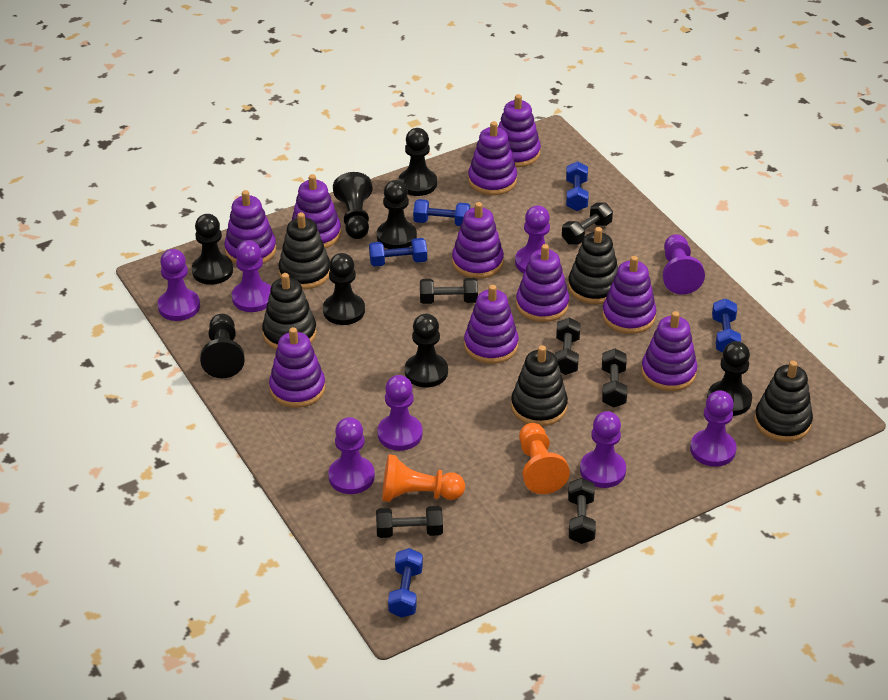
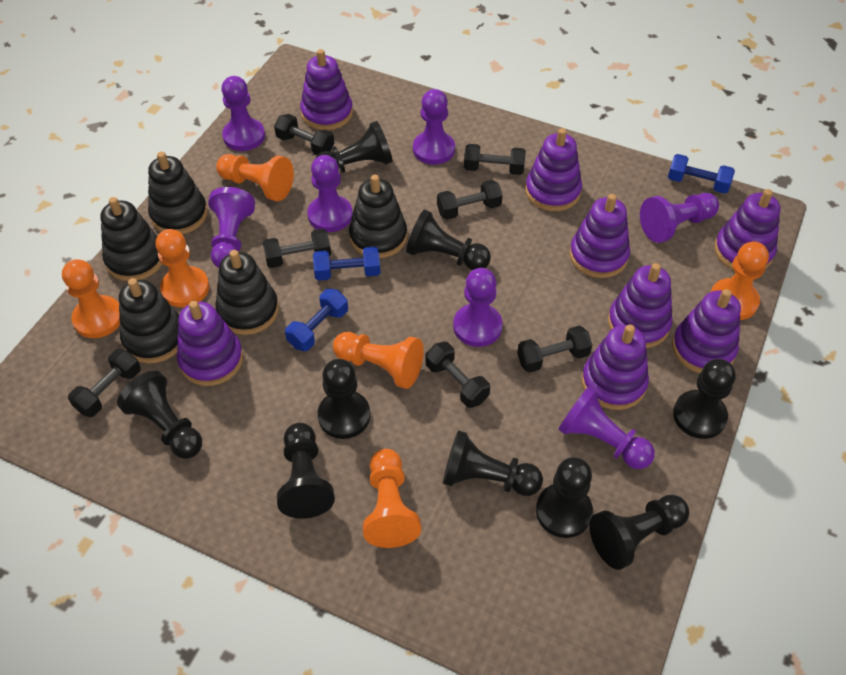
black dumbbell: 6 -> 7
black pawn: 8 -> 9
blue dumbbell: 5 -> 3
orange pawn: 2 -> 6
purple pawn: 8 -> 7
purple stacking toy: 10 -> 8

